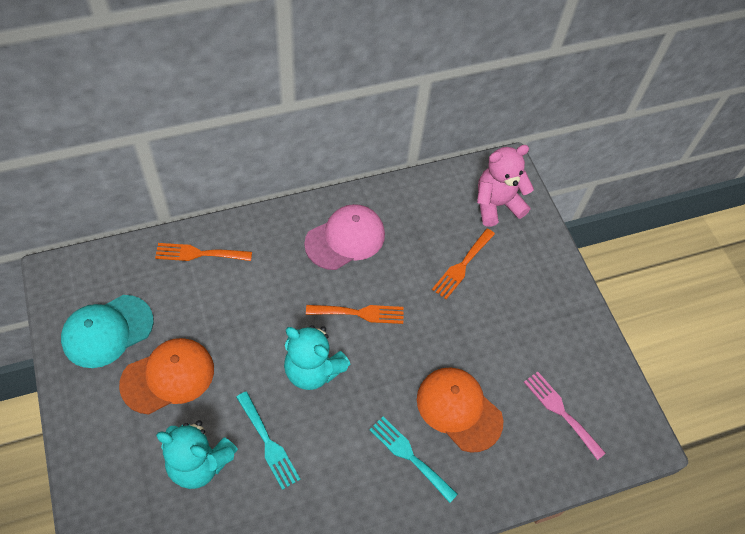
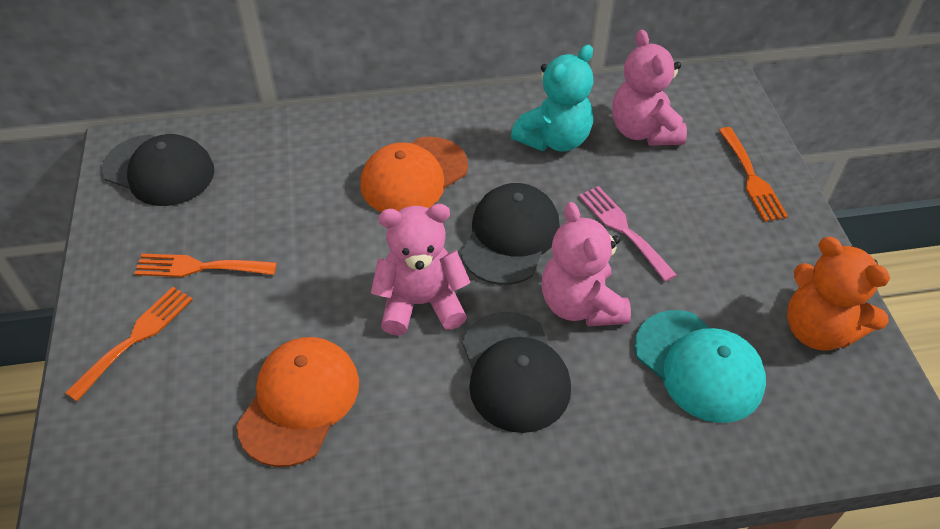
black cap: 0 -> 3
orange teddy bear: 0 -> 1
pink cap: 1 -> 0
pink teddy bear: 1 -> 3
turquoise fork: 2 -> 0
turquoise teddy bear: 2 -> 1

